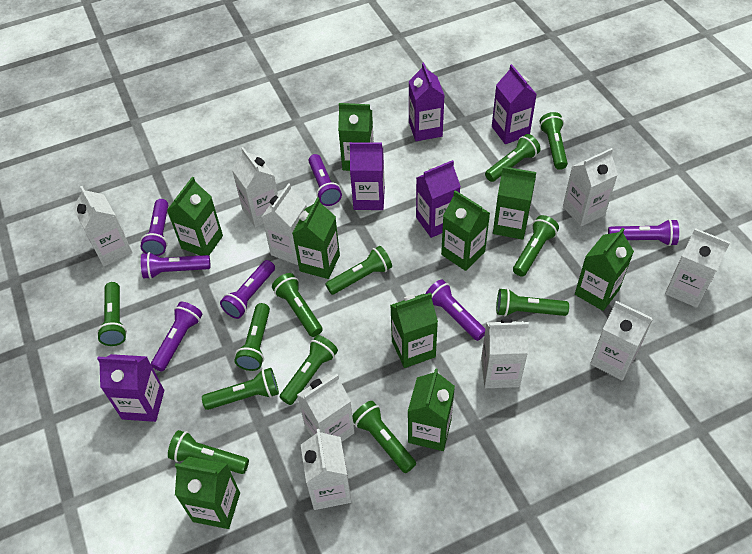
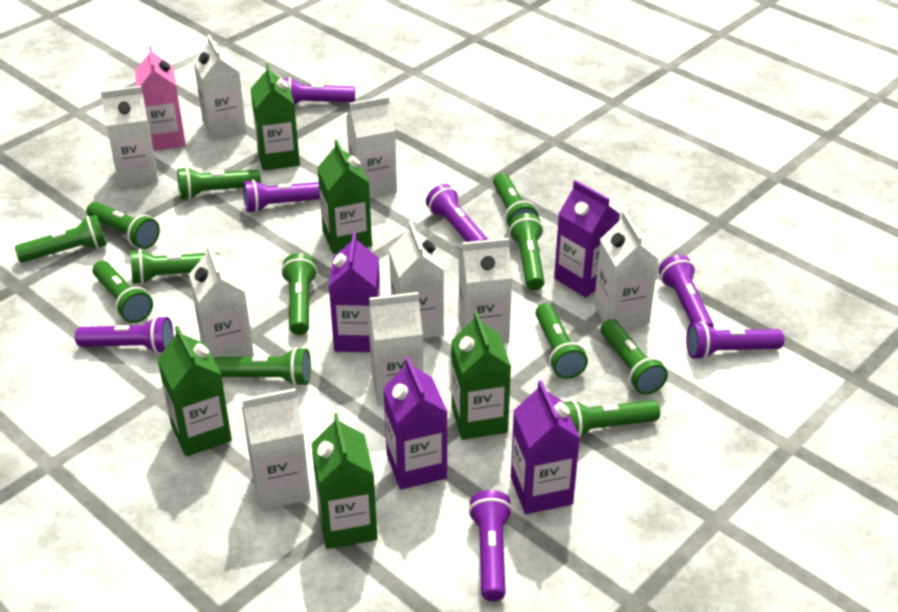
green carton: 9 -> 5
pink carton: 0 -> 1
purple carton: 5 -> 4

